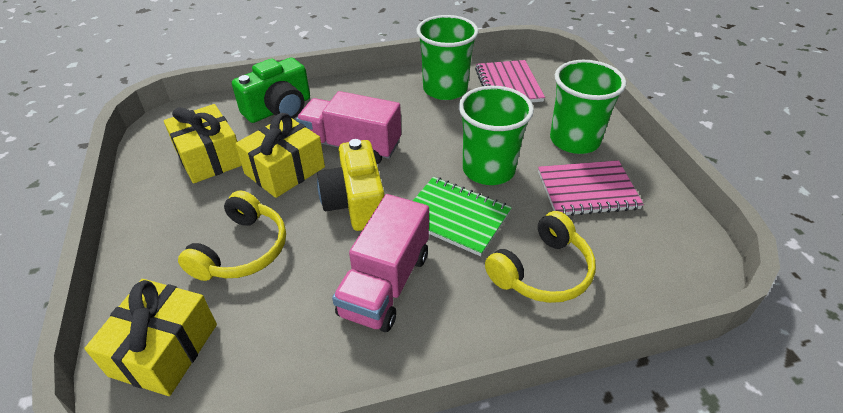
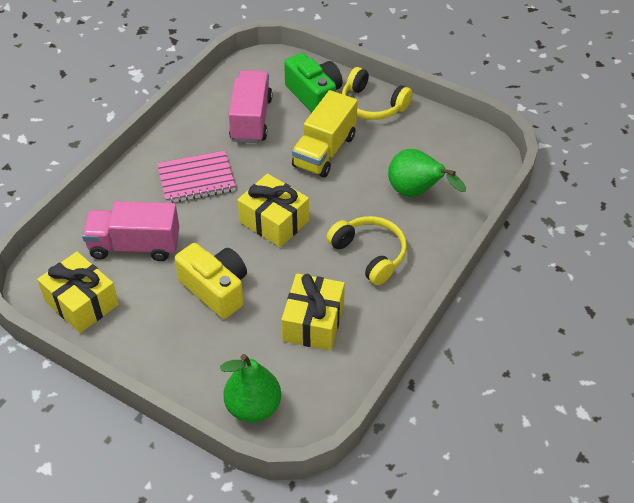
green cup: 3 -> 0
green notebook: 1 -> 0
green pear: 0 -> 2
pink notebook: 2 -> 1
yellow truck: 0 -> 1

